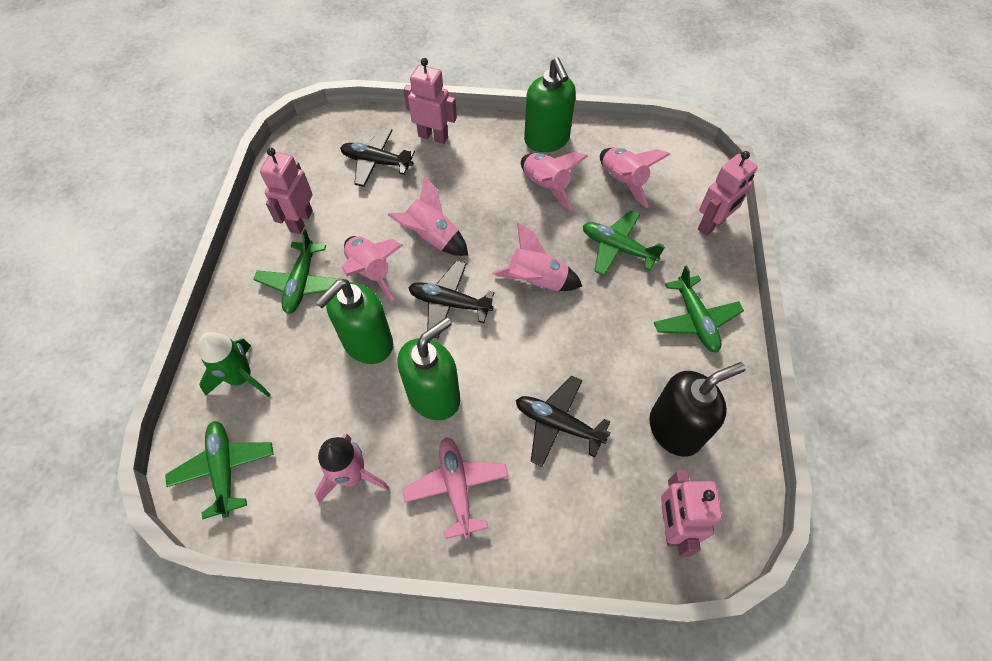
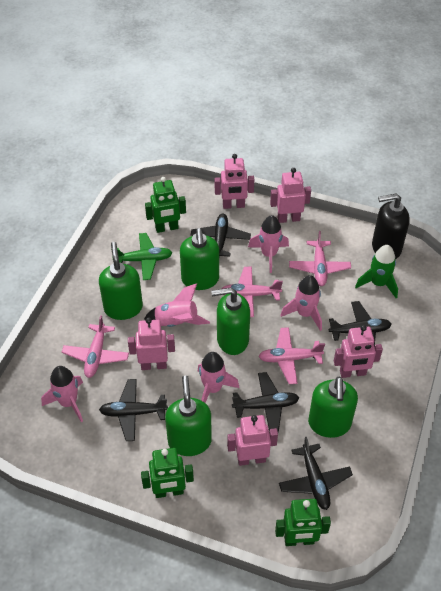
black plane: 3 -> 5
green plane: 4 -> 1
green robot: 0 -> 3
green soap dispenser: 3 -> 5
pink plane: 1 -> 4
pink robot: 4 -> 5
pink rocket: 6 -> 5

